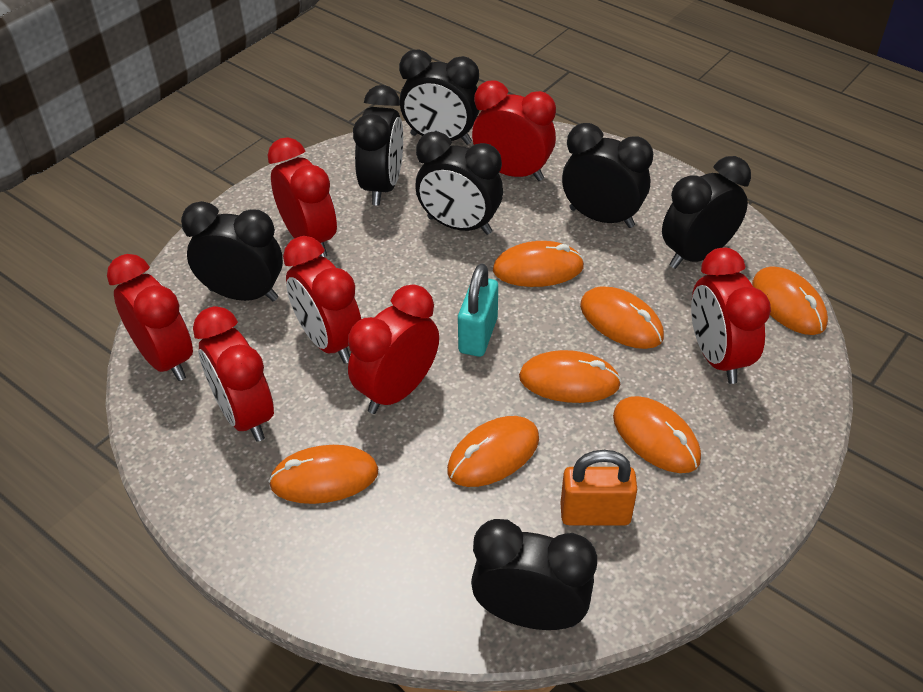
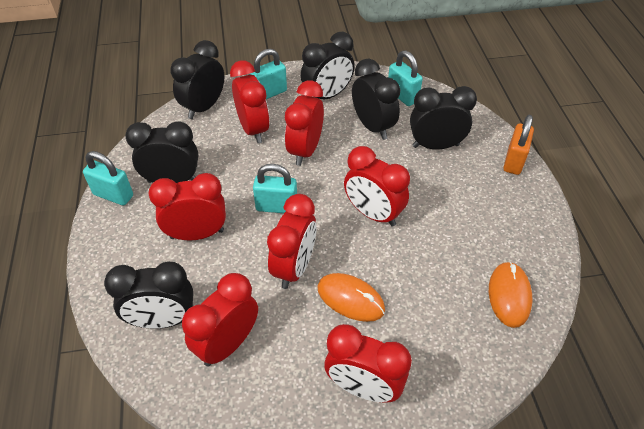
black clock: 7 -> 6
orange mouse: 7 -> 2
turquoise padlock: 1 -> 4

